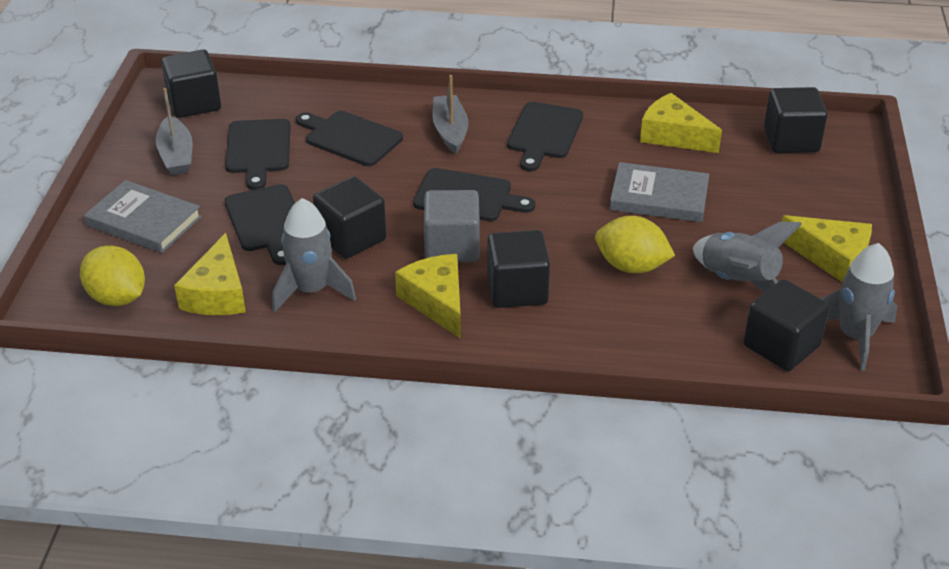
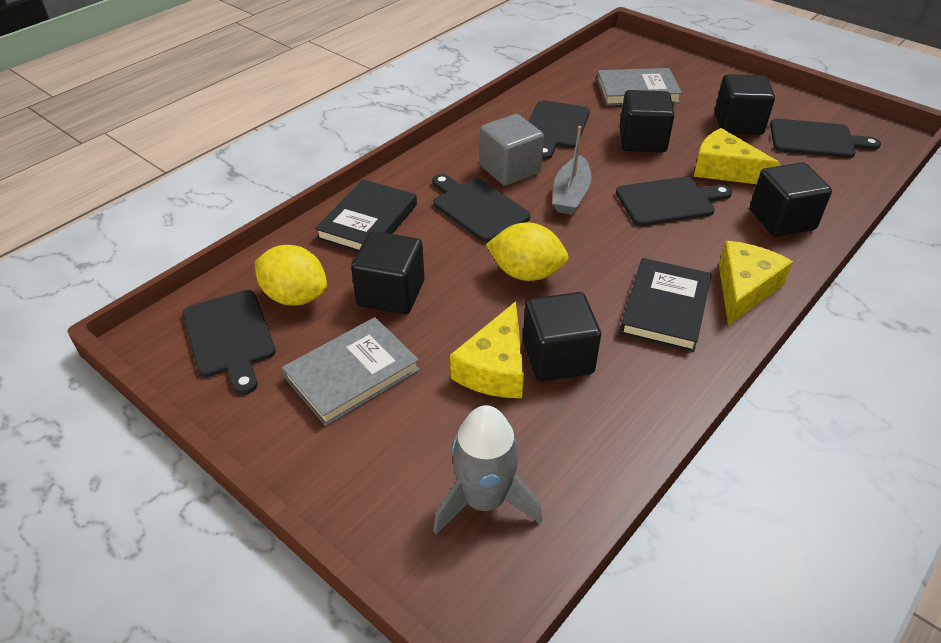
black book: 0 -> 2
grey boat: 2 -> 1
grey rocket: 3 -> 1
yellow cheese: 4 -> 3

